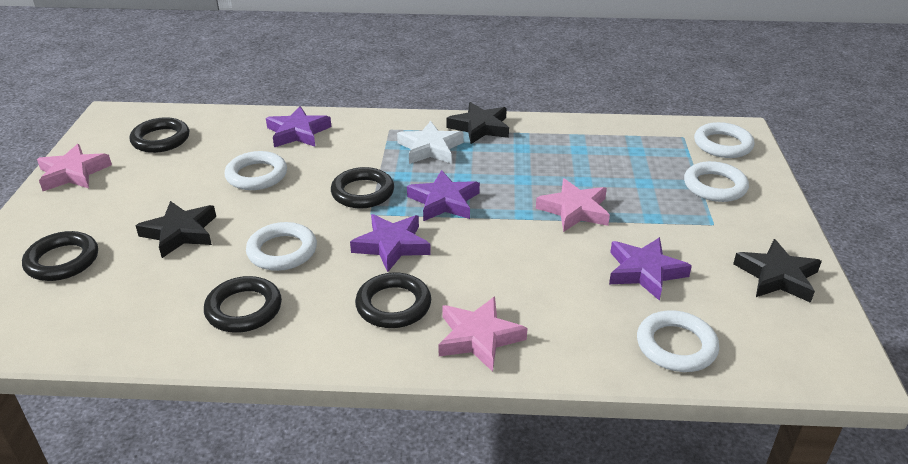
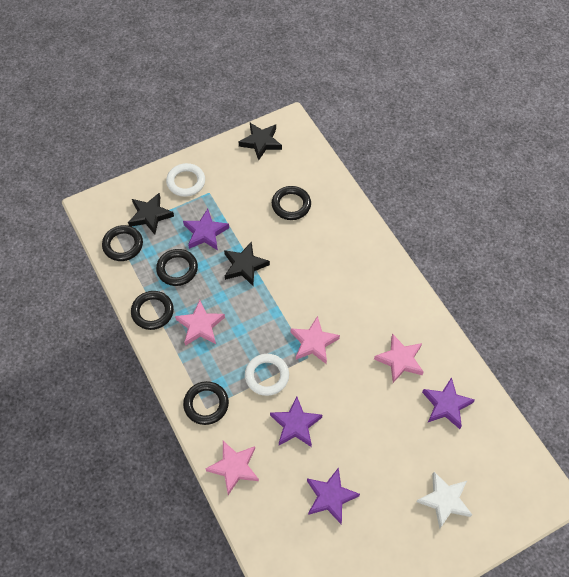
pink star: 3 -> 4
white ring: 5 -> 2

